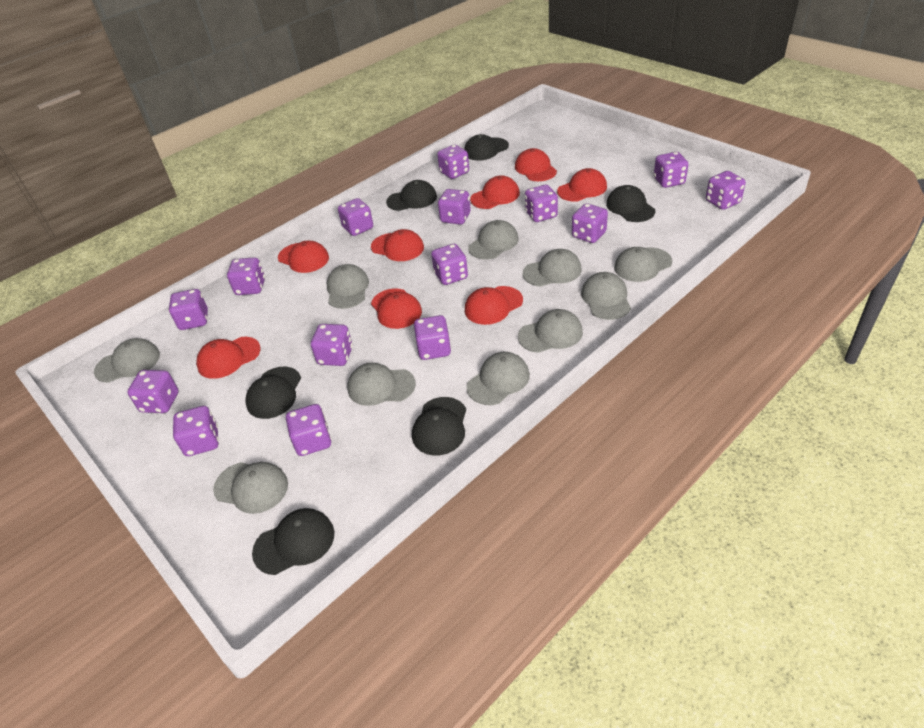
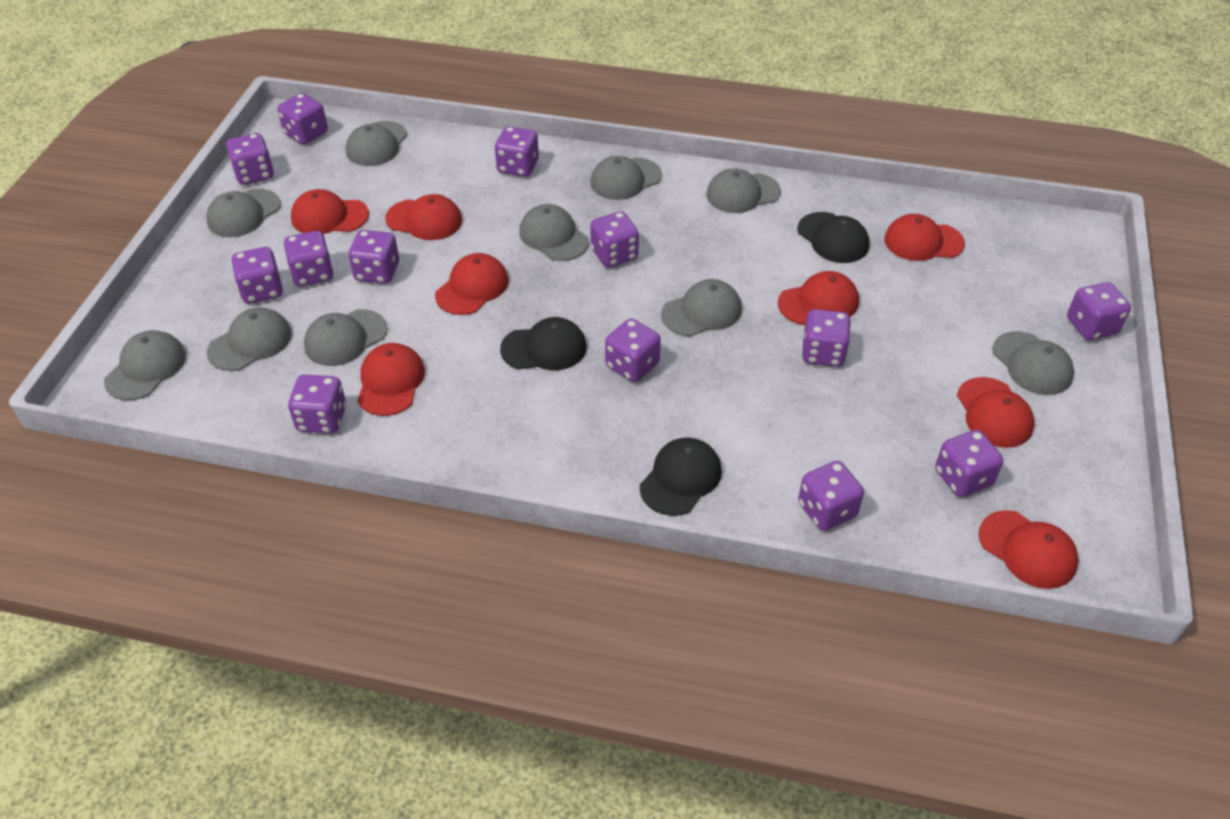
black cap: 6 -> 3
purple dice: 15 -> 13

